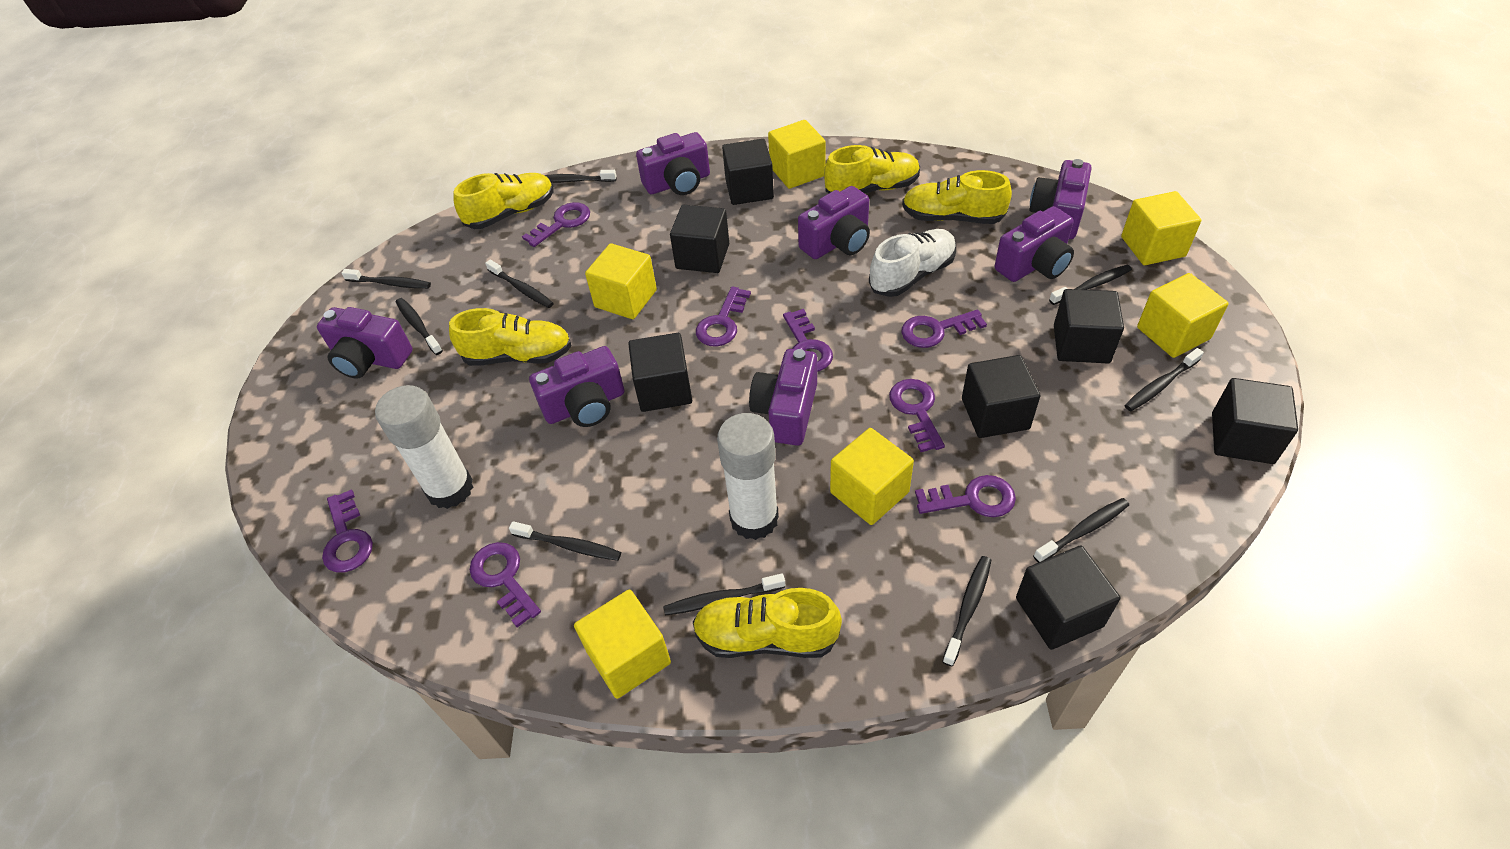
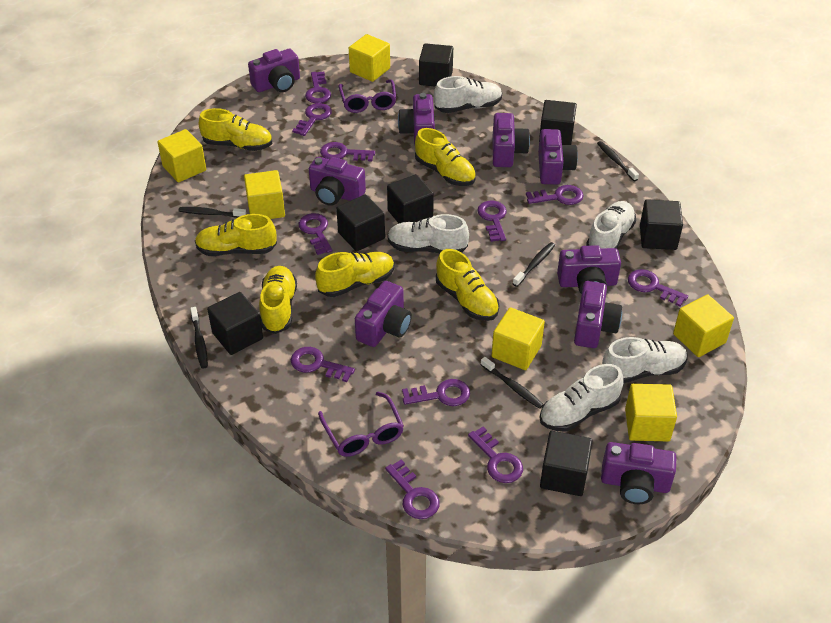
black toothbrush: 10 -> 5
purple camera: 7 -> 9
purple glasses: 0 -> 2
purple key: 8 -> 11
white glue stick: 2 -> 0
white shoe: 1 -> 5
yellow shoe: 5 -> 6

